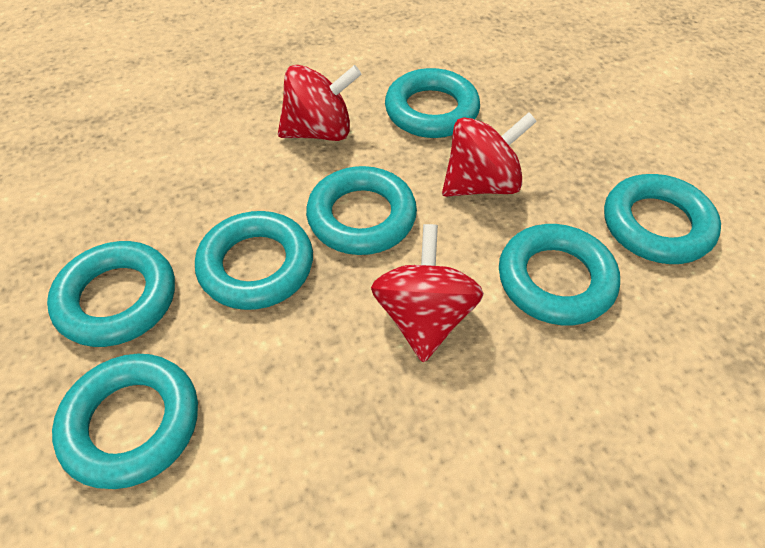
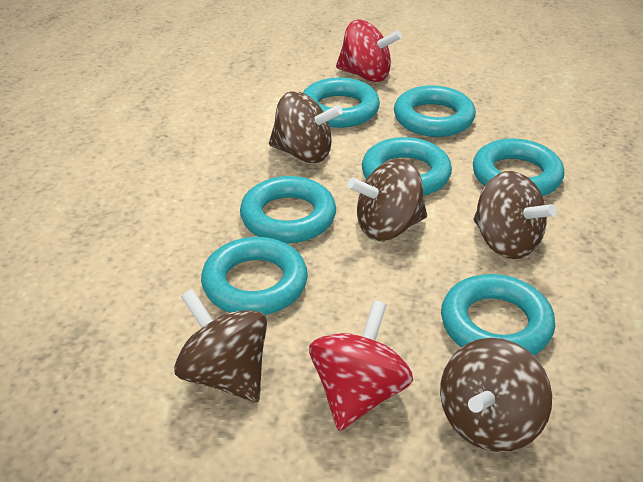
brown spinning top: 0 -> 5
red spinning top: 3 -> 2

